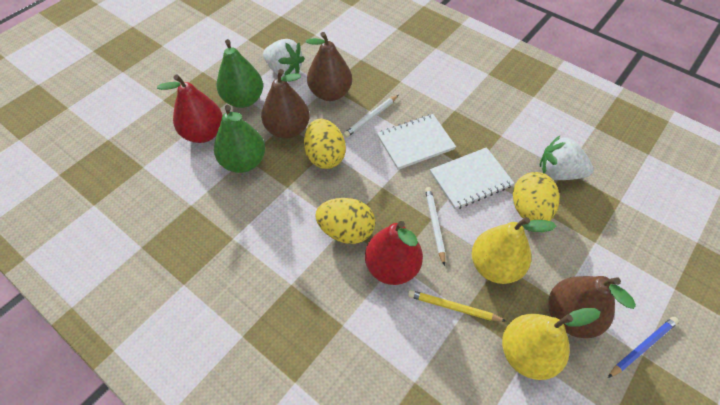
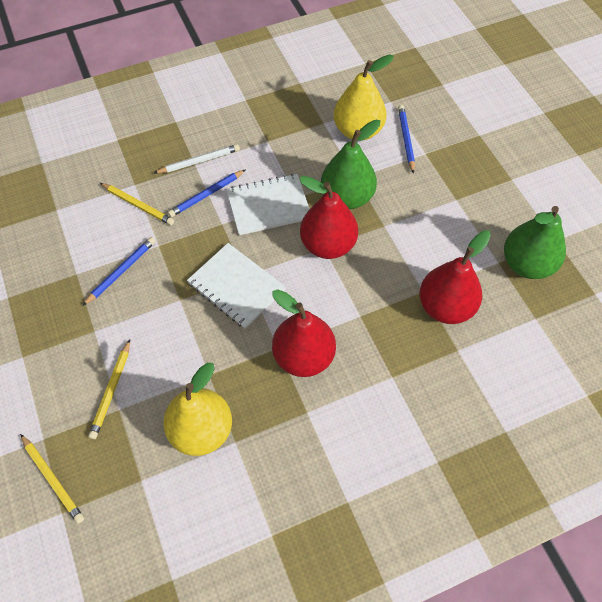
blue pencil: 1 -> 3
brown pear: 3 -> 0
red pear: 2 -> 3
white pencil: 2 -> 1
white strawberry: 2 -> 0
yellow egg: 3 -> 0
yellow pencil: 1 -> 3

